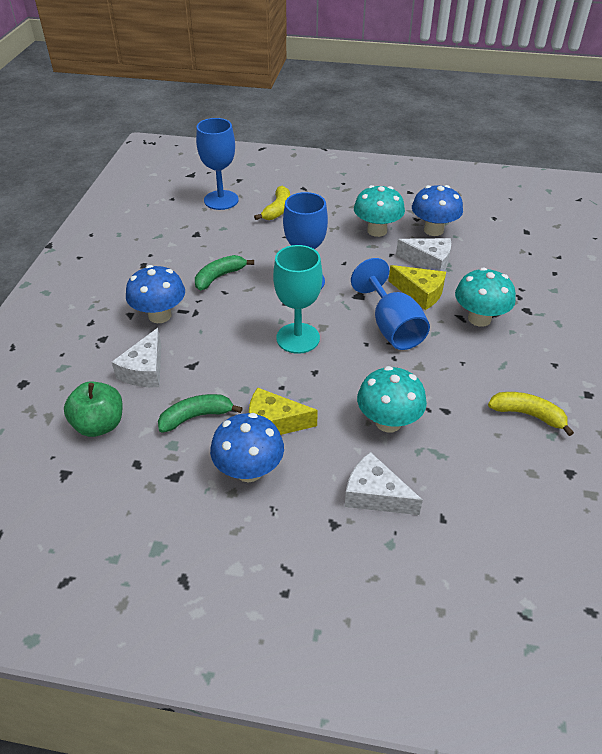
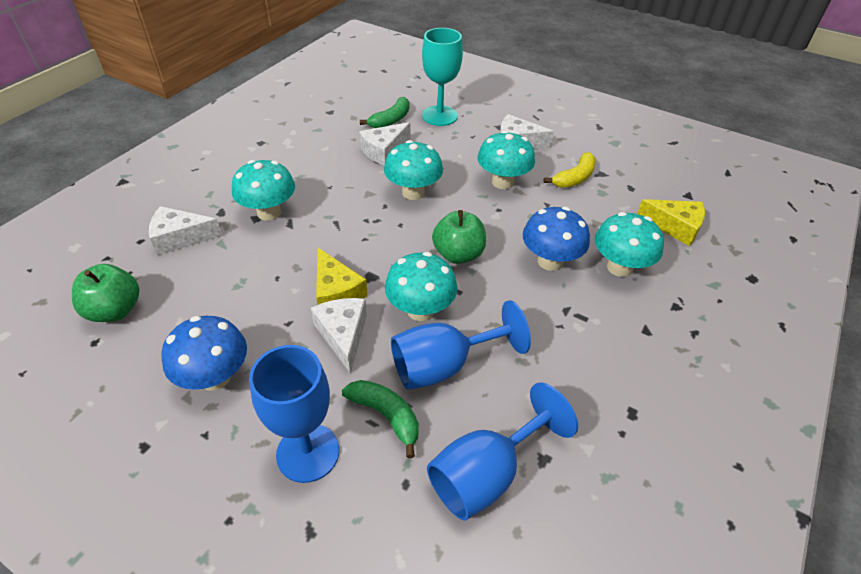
blue mushroom: 3 -> 2
green apple: 1 -> 2
turquoise mushroom: 3 -> 5
white cheese: 3 -> 4
yellow banana: 2 -> 1

